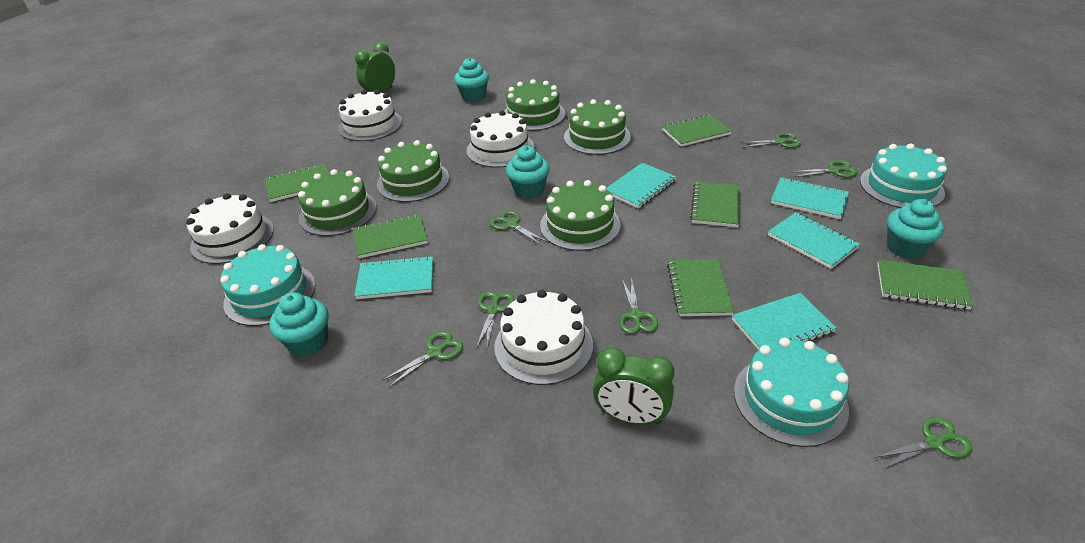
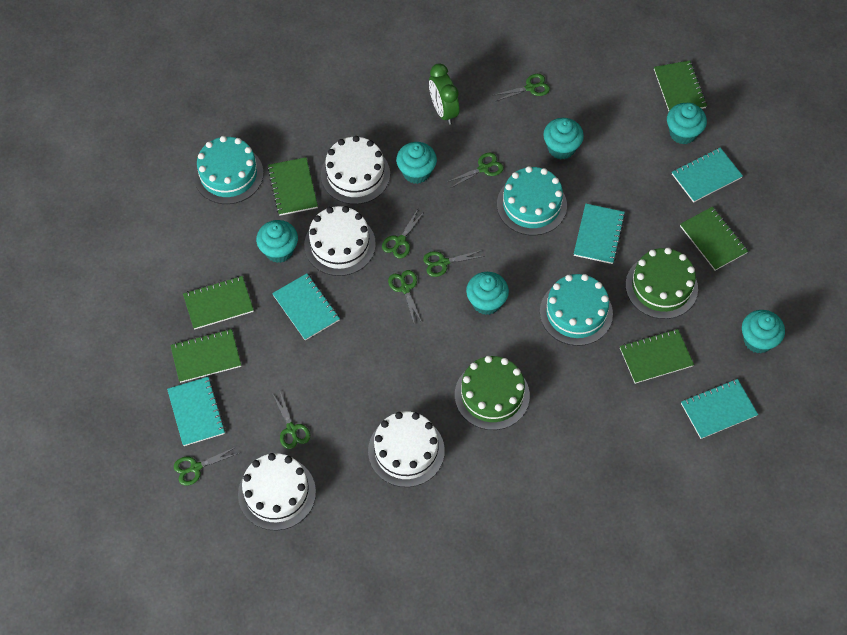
green cake: 5 -> 2
green clock: 2 -> 1
turquoise cupcake: 4 -> 6

